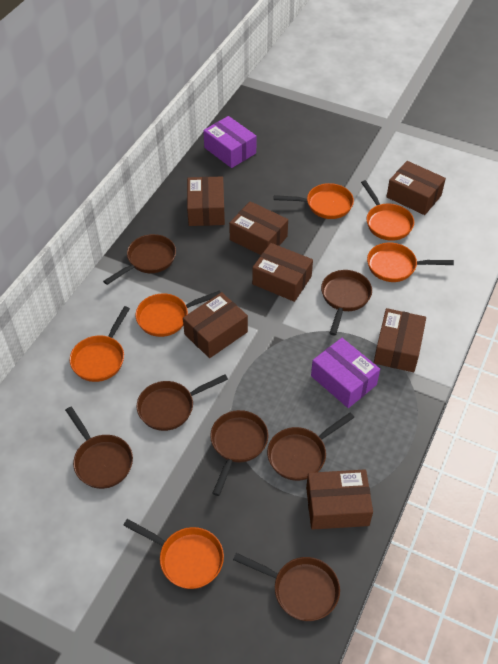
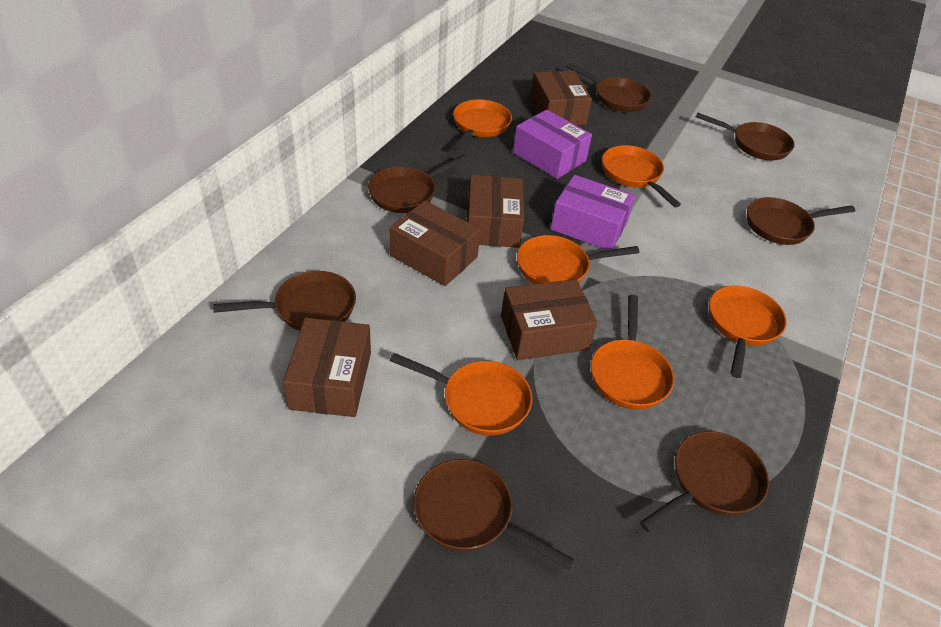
brown box: 7 -> 5

